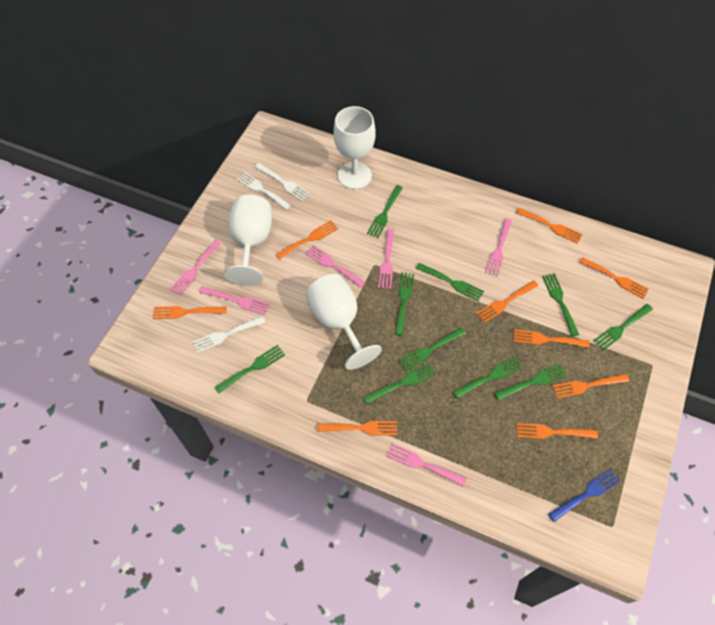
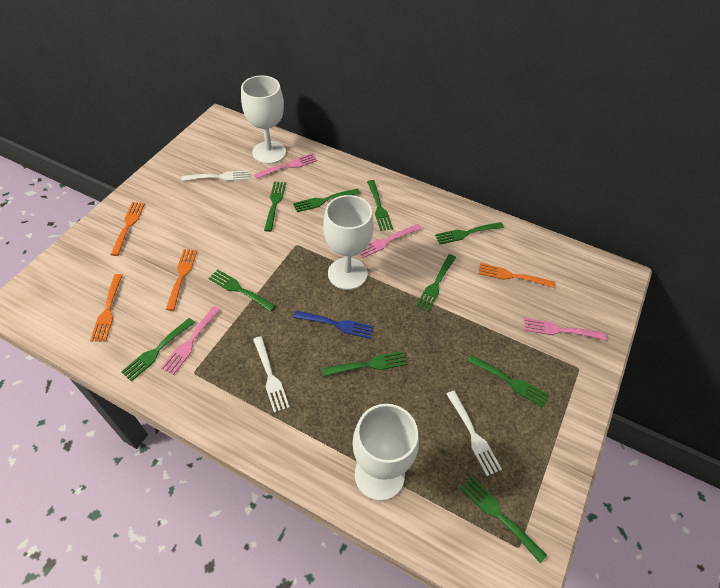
orange fork: 9 -> 4
pink fork: 6 -> 4

